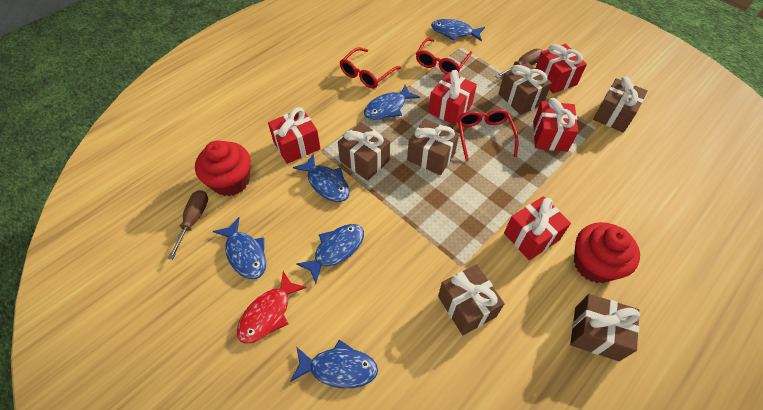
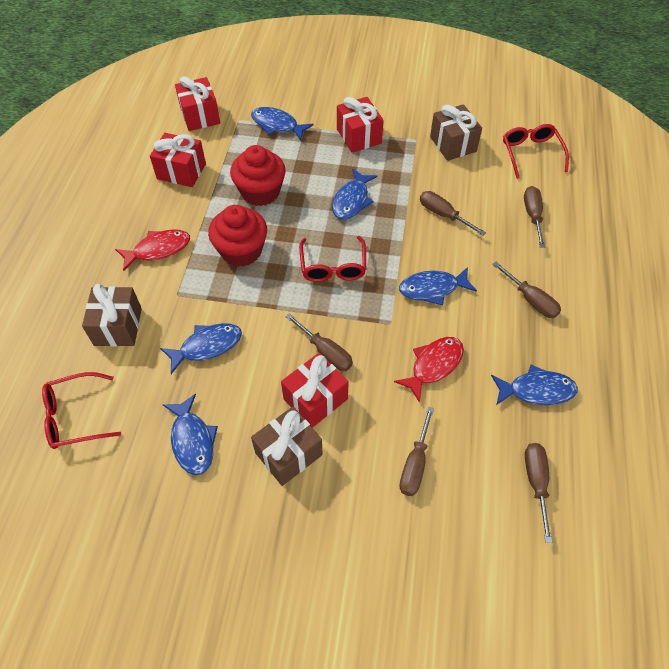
brown gift: 6 -> 3
brown screwdriver: 2 -> 6
red fish: 1 -> 2
red gift: 5 -> 4

